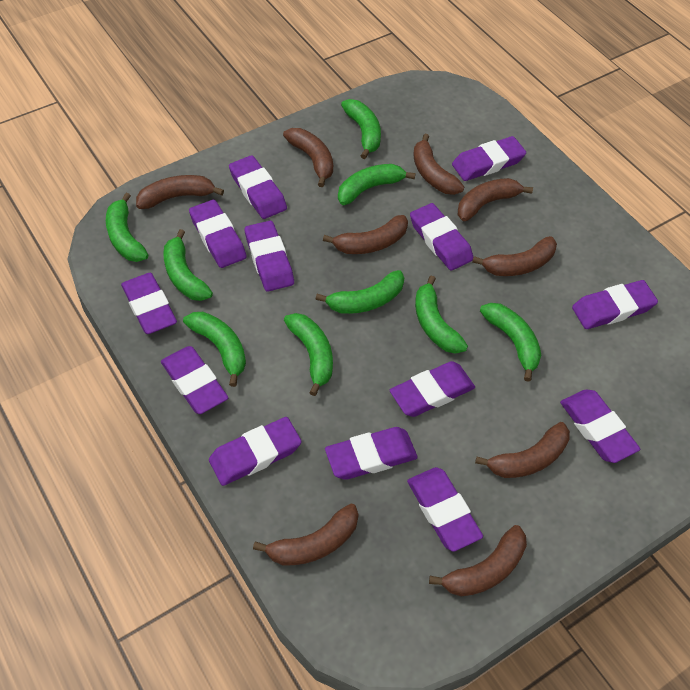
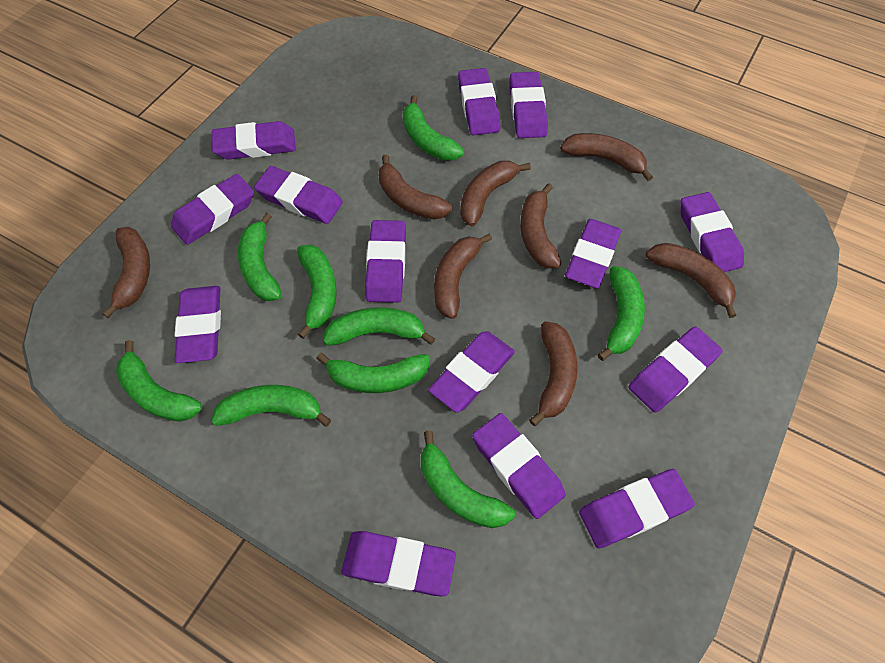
brown banana: 9 -> 8
purple eraser: 13 -> 14

